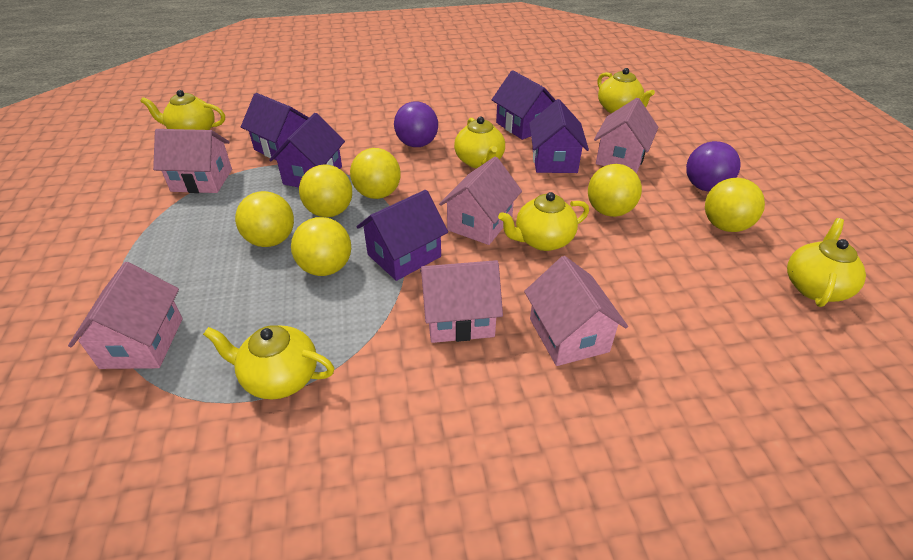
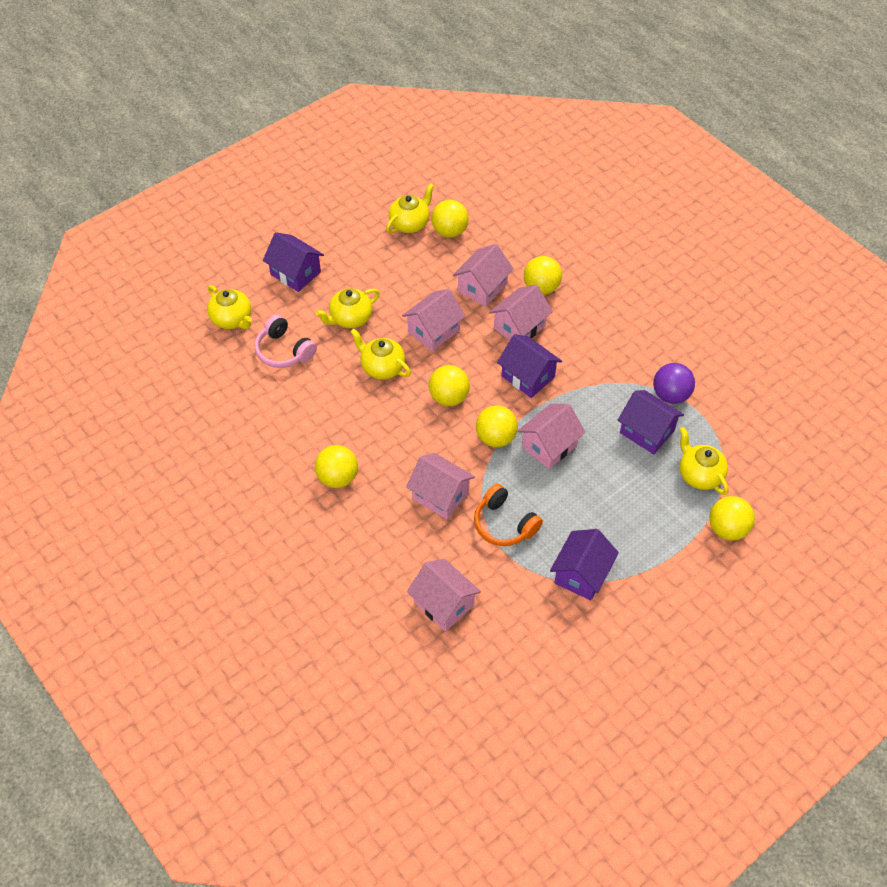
orange headphones: 0 -> 1
pink headphones: 0 -> 1
purple ball: 2 -> 1
purple house: 5 -> 4
yellow teapot: 6 -> 5

